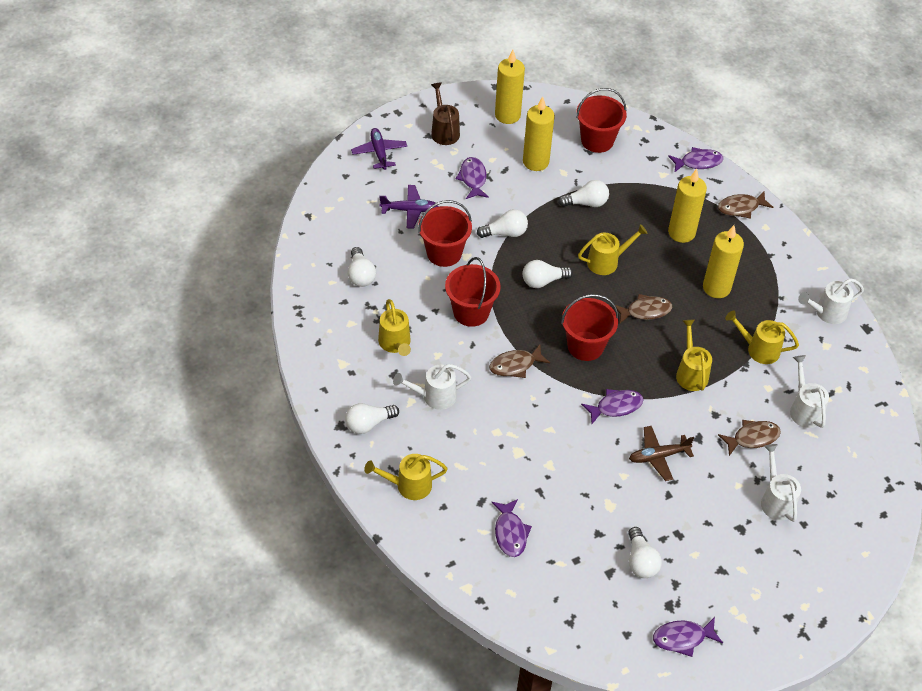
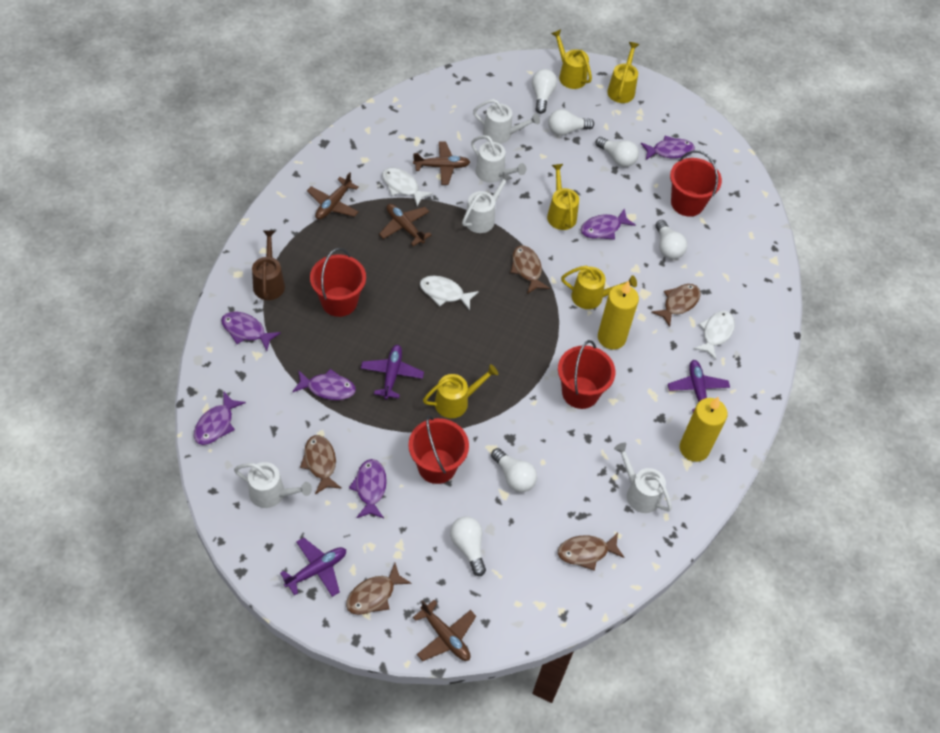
brown fish: 4 -> 5
brown plane: 1 -> 4
purple fish: 5 -> 6
purple plane: 2 -> 3
white fish: 0 -> 3
white watering can: 4 -> 5
yellow candle: 4 -> 2

